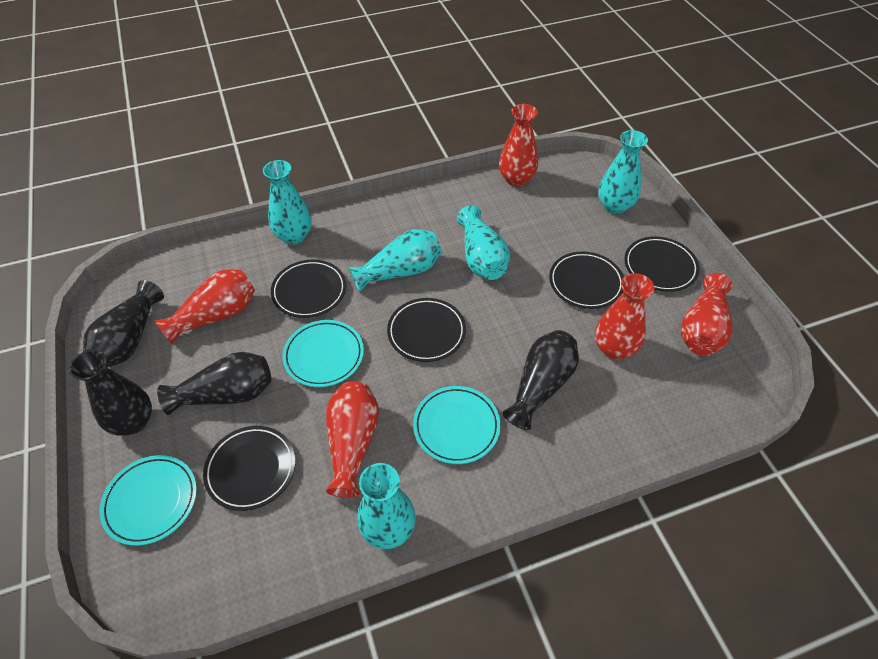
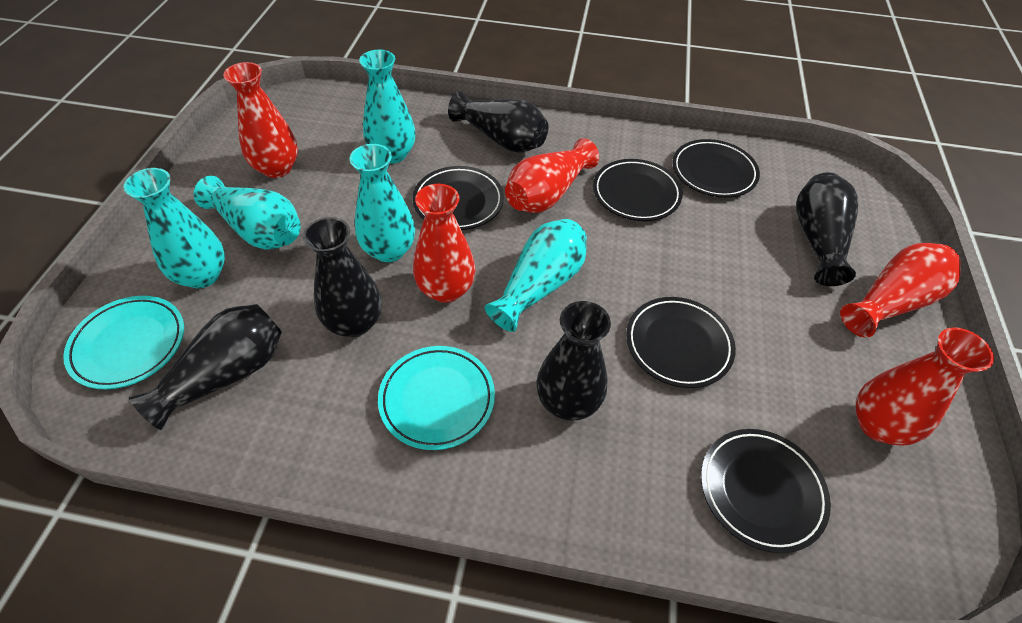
black vase: 4 -> 5
turquoise plate: 3 -> 2

